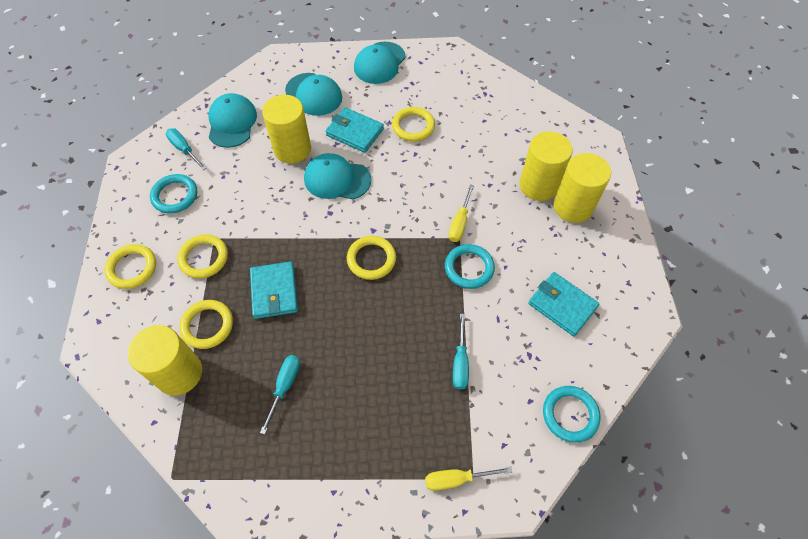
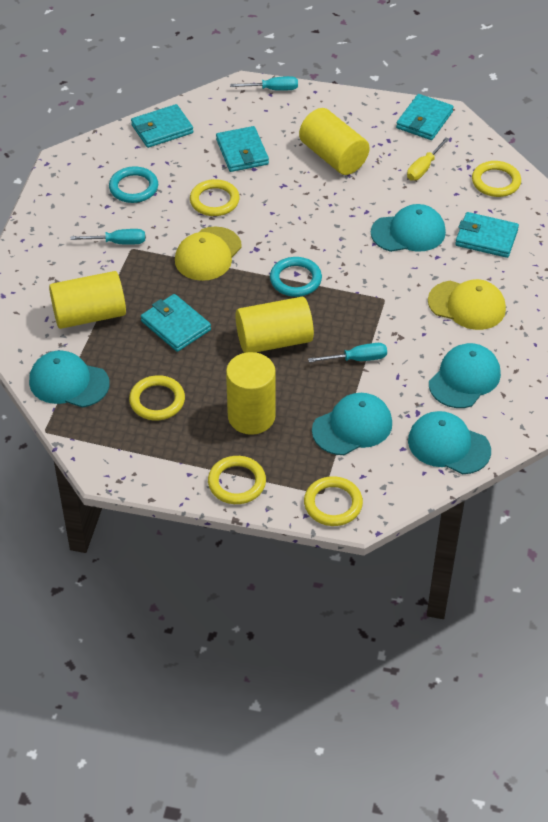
turquoise cap: 4 -> 5
turquoise ring: 3 -> 2
turquoise wallet: 3 -> 5
yellow cap: 0 -> 2
yellow screwdriver: 2 -> 1

